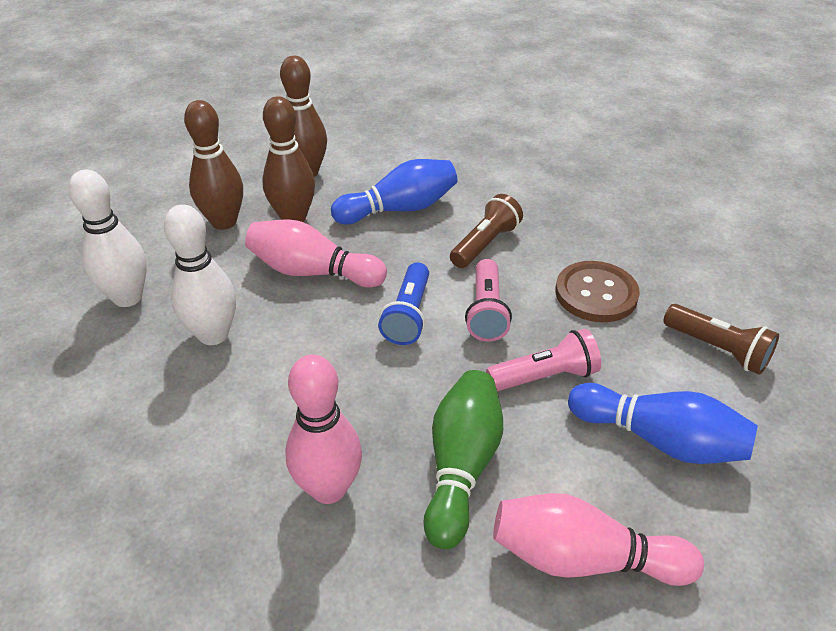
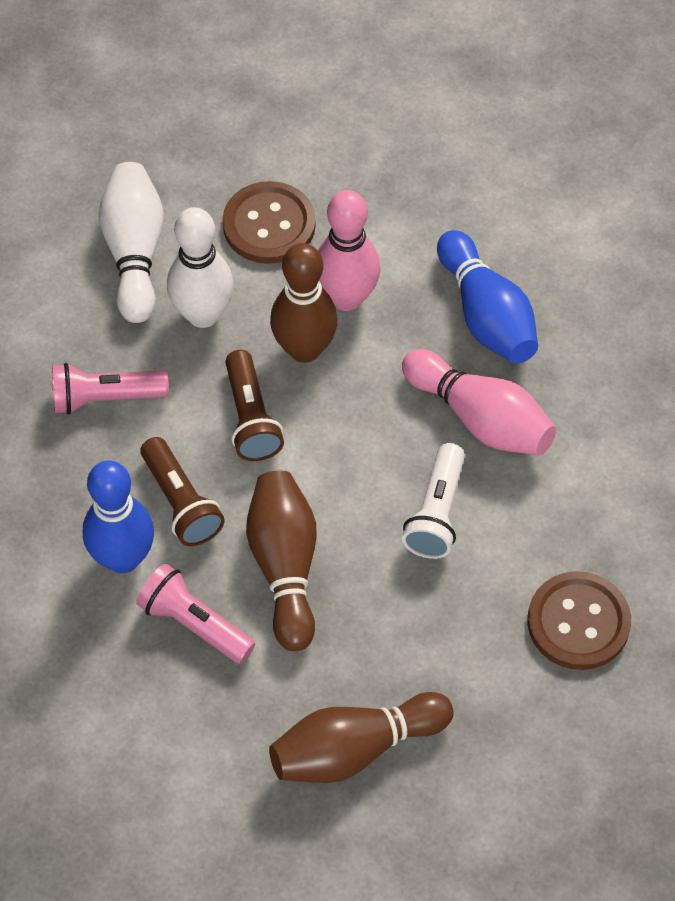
blue flashlight: 1 -> 0
brown button: 1 -> 2
green bowling pin: 1 -> 0
pink bowling pin: 3 -> 2
white flashlight: 0 -> 1

